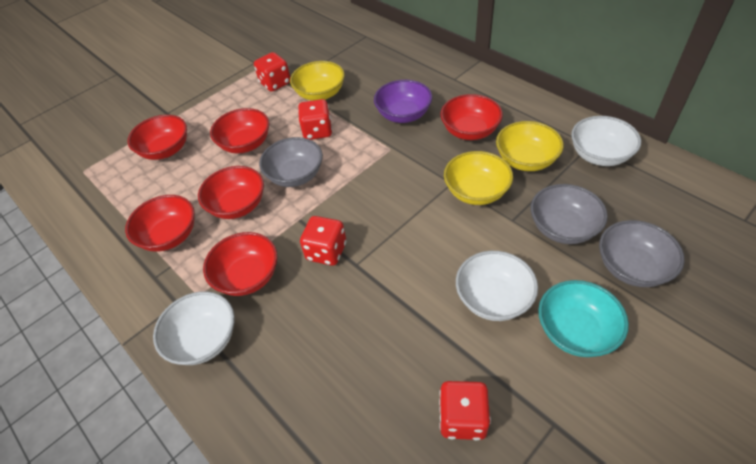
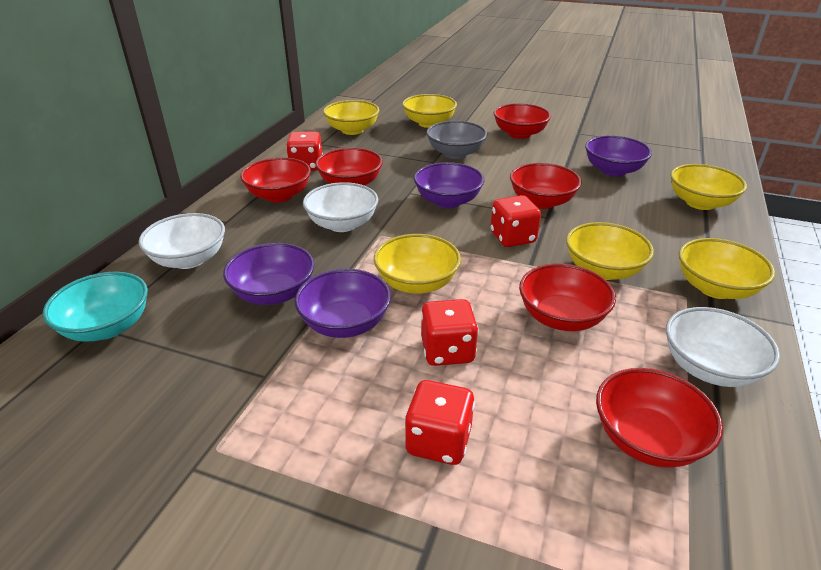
grey bowl: 3 -> 1
purple bowl: 1 -> 4
yellow bowl: 3 -> 6

